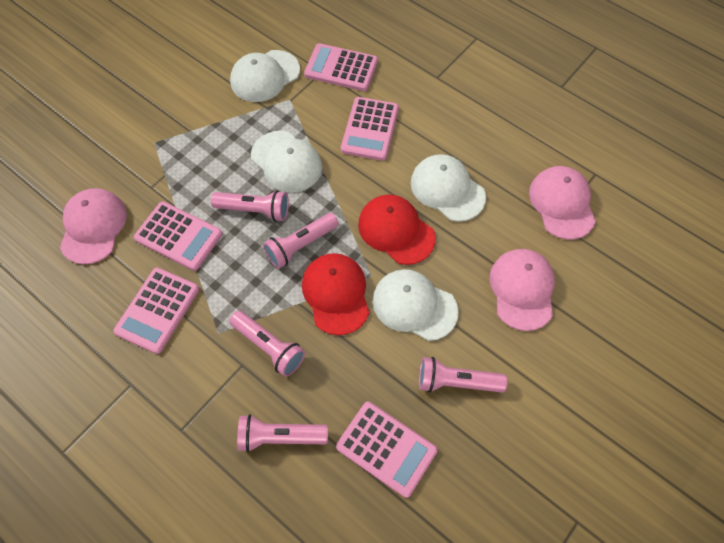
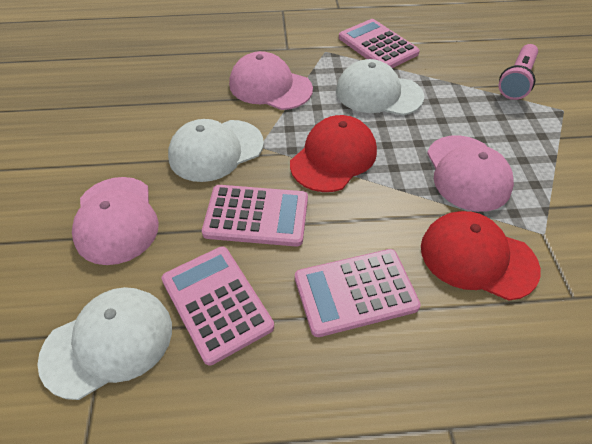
pink calculator: 5 -> 4
pink flashlight: 5 -> 1
white cap: 4 -> 3

